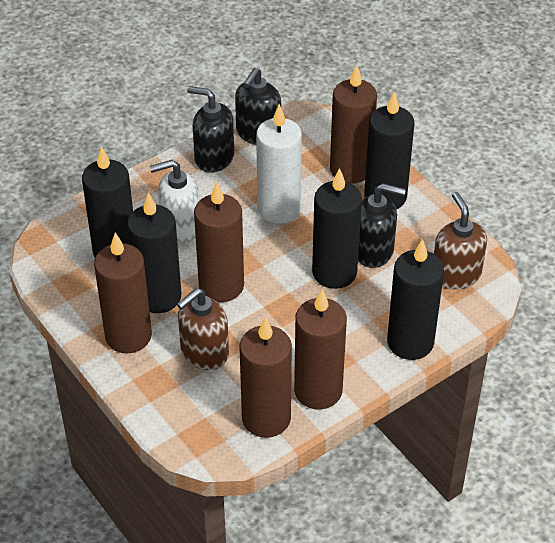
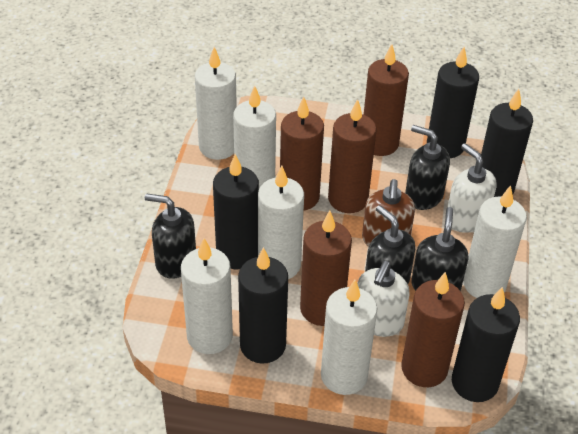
black soap dispenser: 3 -> 4
brown soap dispenser: 2 -> 1
white candle: 1 -> 6
white soap dispenser: 1 -> 2

